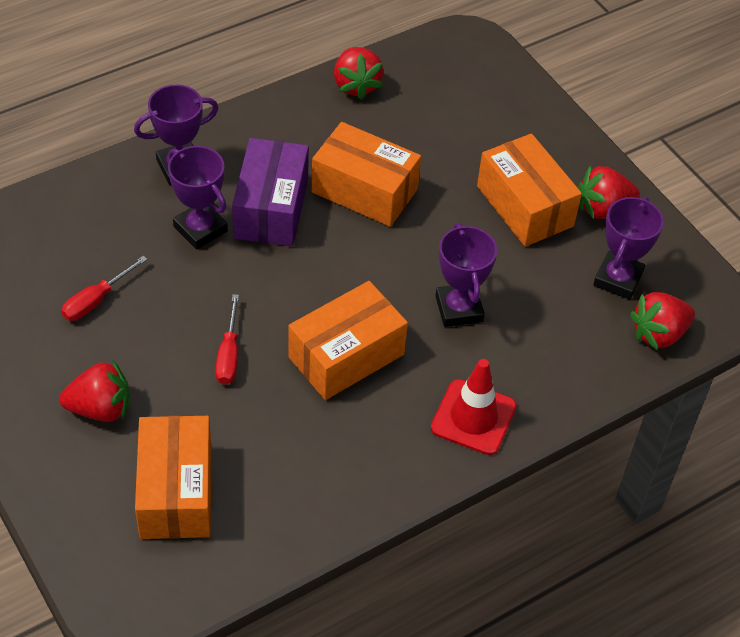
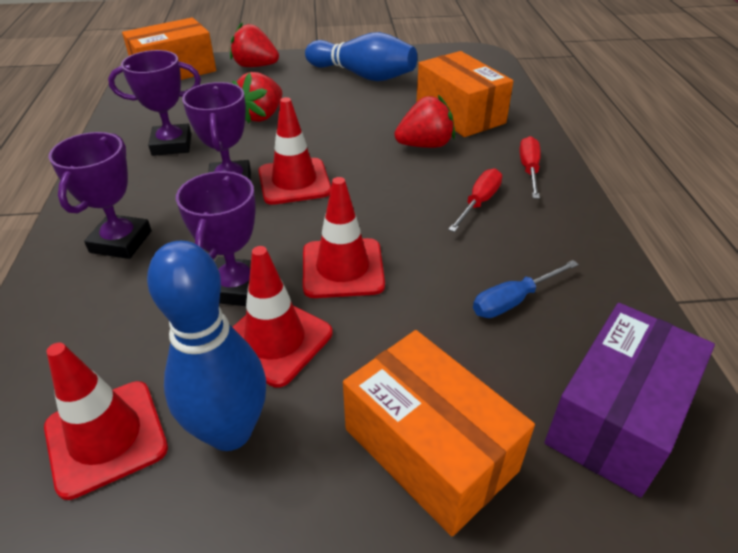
blue bowling pin: 0 -> 2
blue screwdriver: 0 -> 1
orange box: 4 -> 3
red strawberry: 4 -> 3
red traffic cone: 1 -> 4

